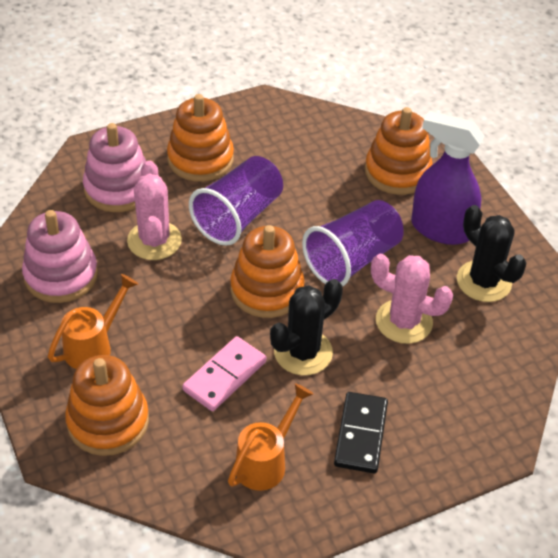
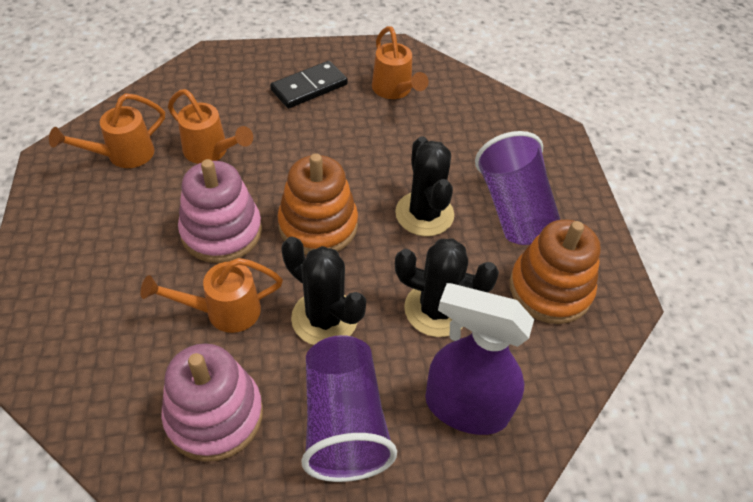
black cactus: 2 -> 3
orange stacking toy: 4 -> 2
orange watering can: 2 -> 4
pink cactus: 2 -> 0
pink domino: 1 -> 0

